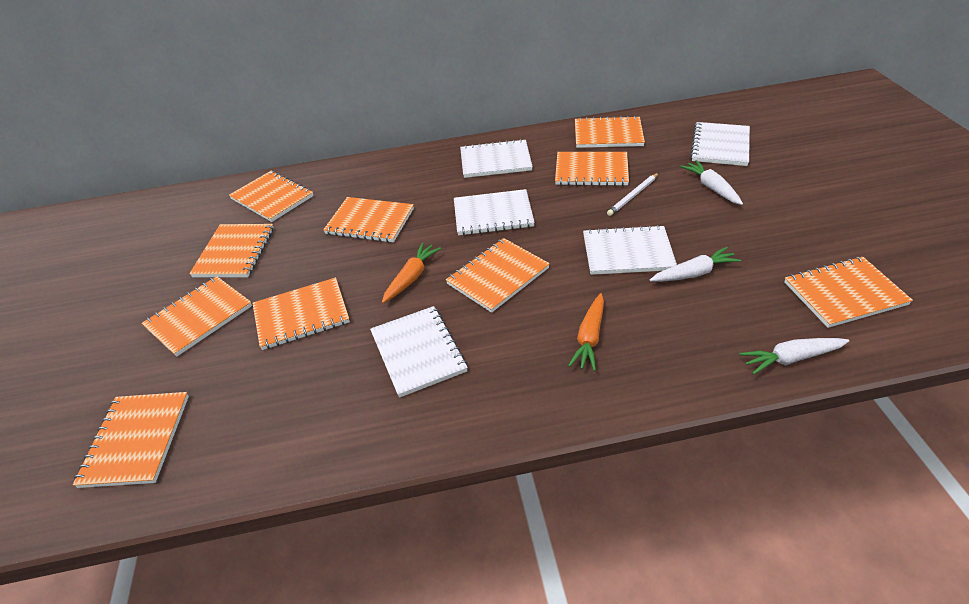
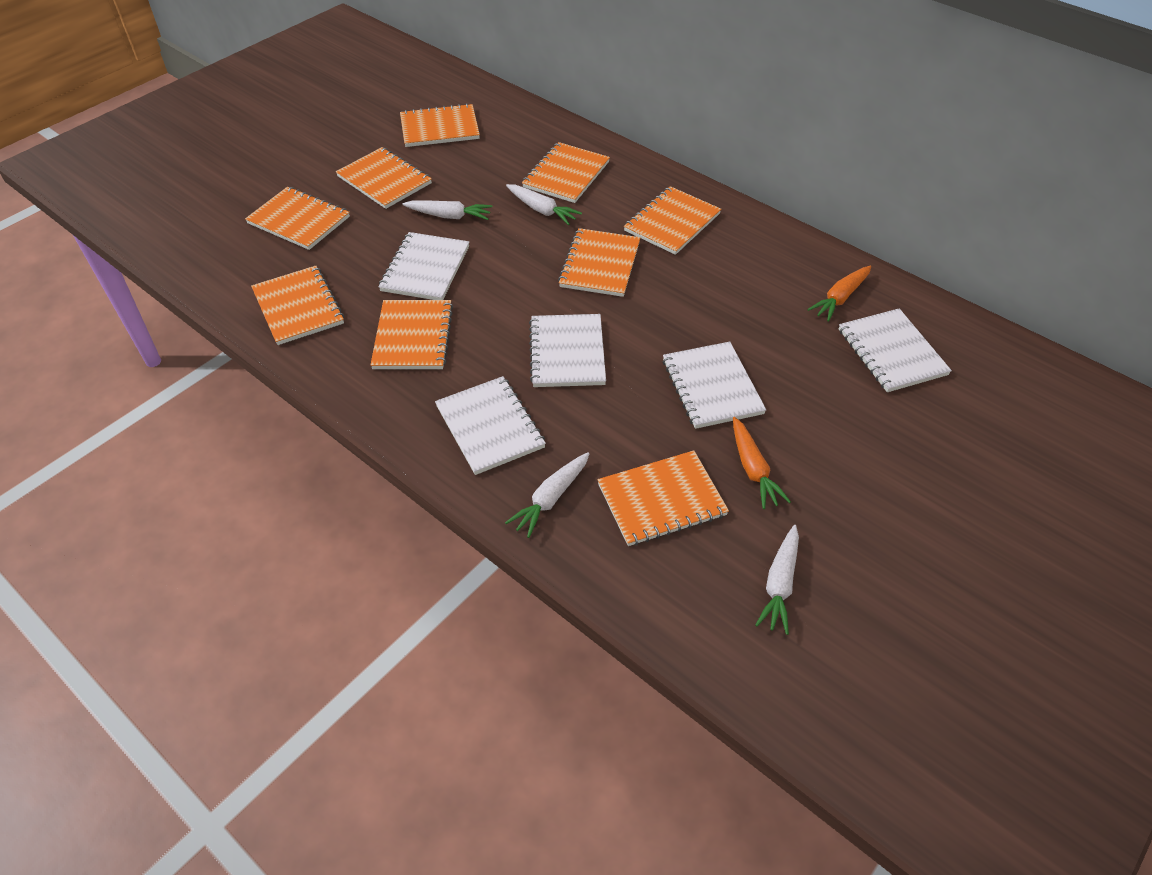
orange notebook: 10 -> 9
white carrot: 3 -> 4
white pencil: 1 -> 0

